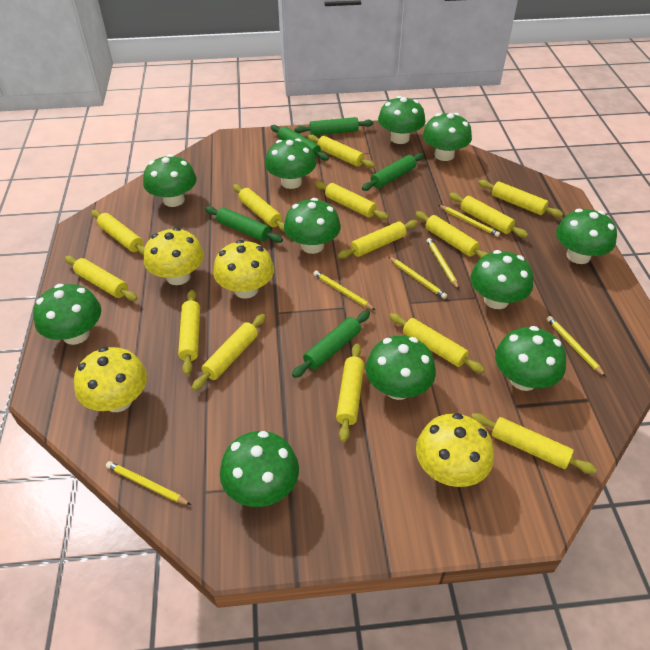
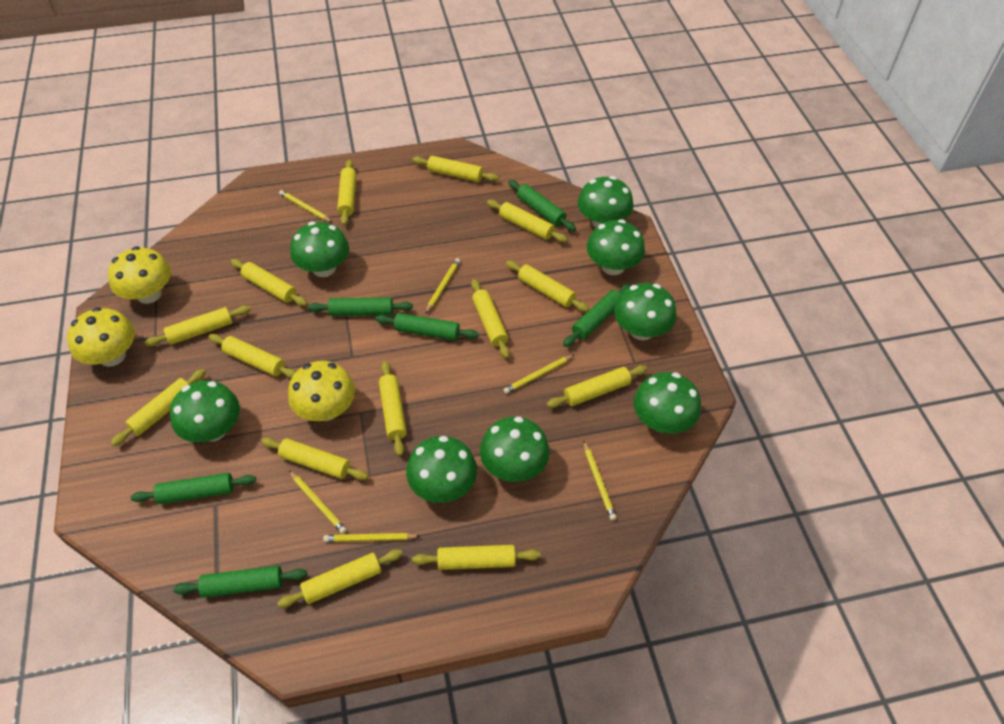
green mushroom: 11 -> 8
green rolling pin: 5 -> 6
yellow mushroom: 4 -> 3

